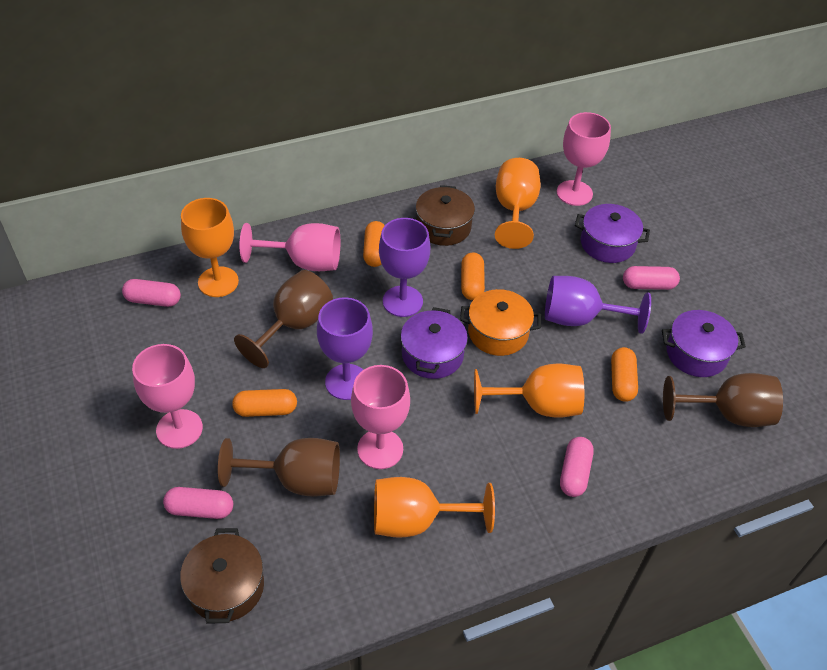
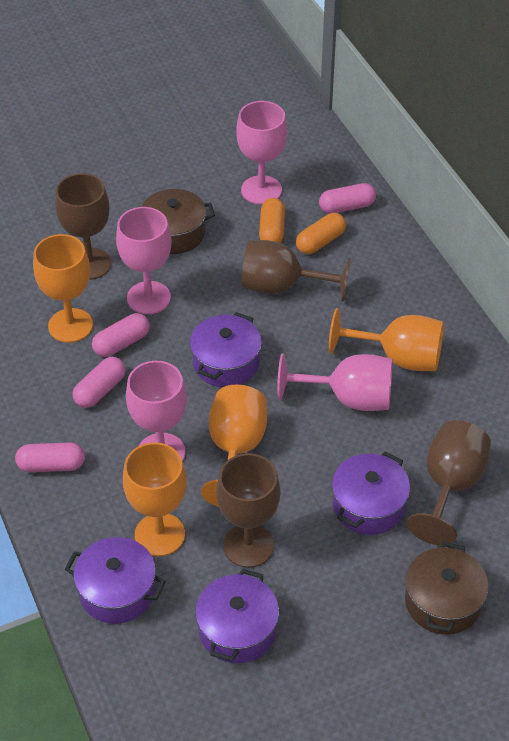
brown goblet: 3 -> 4
orange capsule: 4 -> 2
orange pot: 1 -> 0
purple goblet: 3 -> 0
purple pot: 3 -> 4

